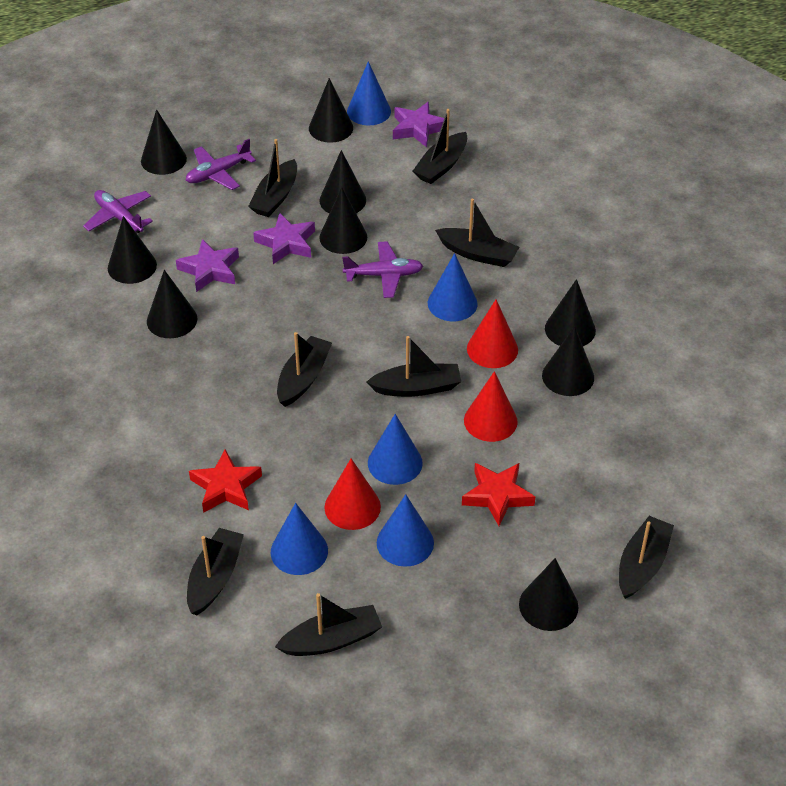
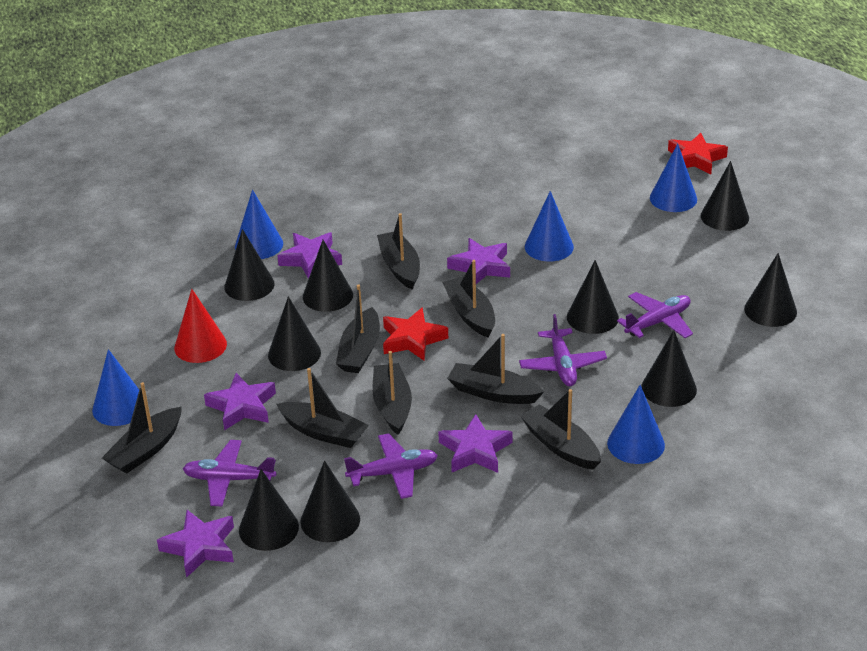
purple plane: 3 -> 4
purple star: 3 -> 5
red cone: 3 -> 1

